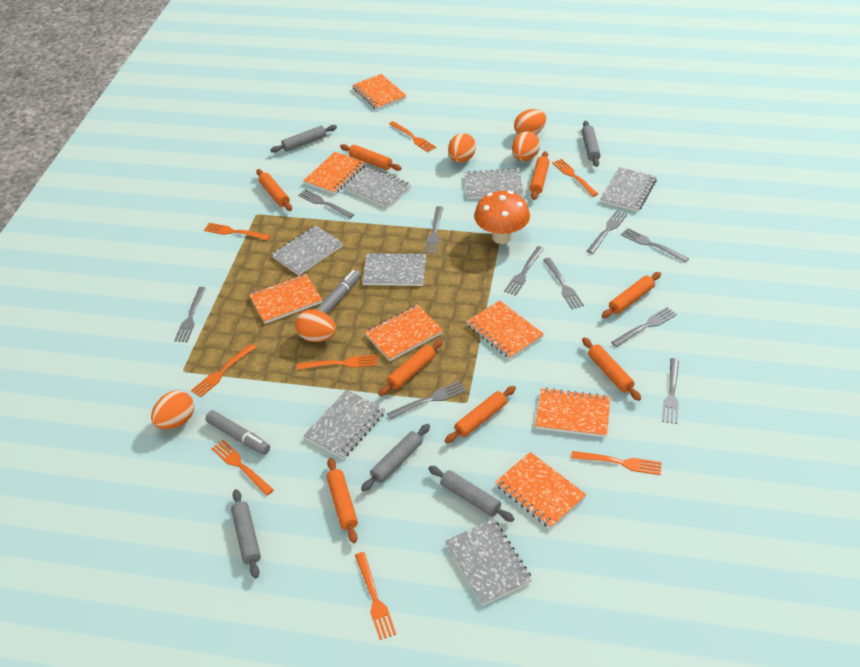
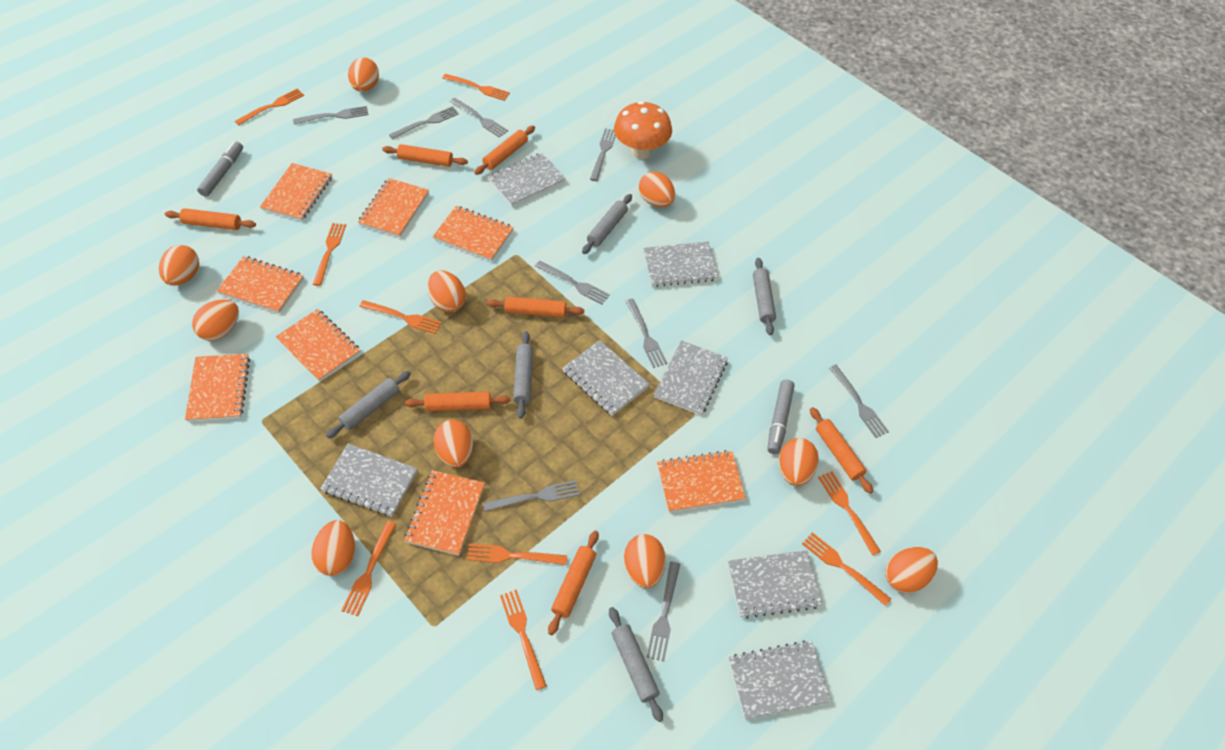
grey fork: 10 -> 9
orange egg: 5 -> 10
orange fork: 8 -> 9
orange notebook: 7 -> 8
orange rolling pin: 8 -> 7

